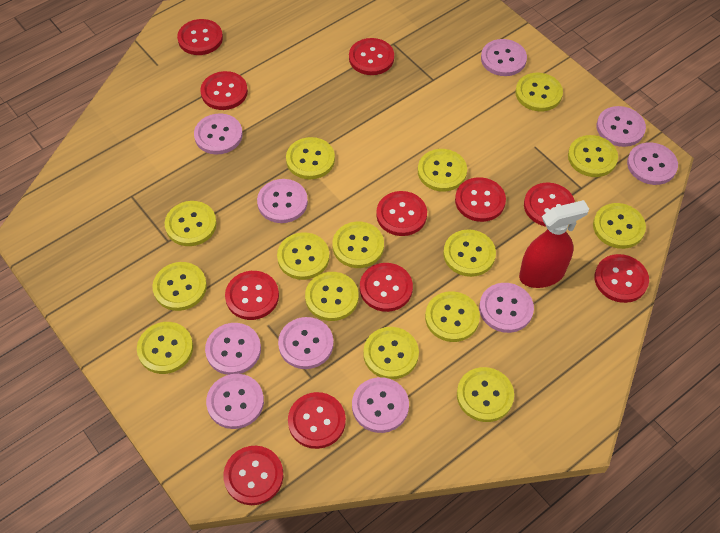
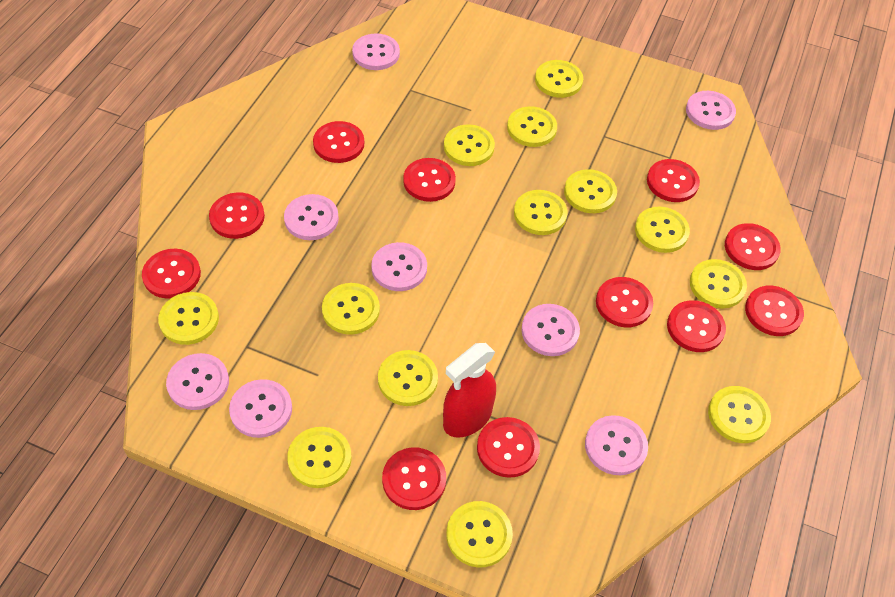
pink button: 10 -> 8
yellow button: 15 -> 13

